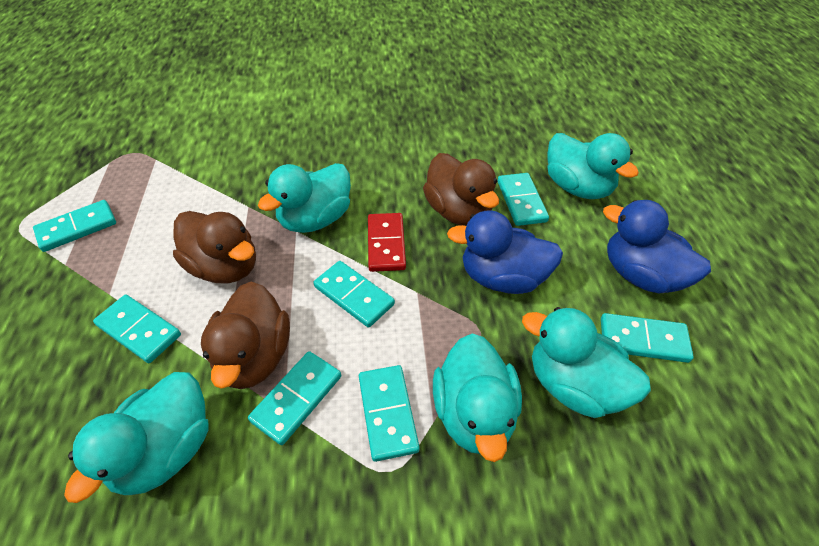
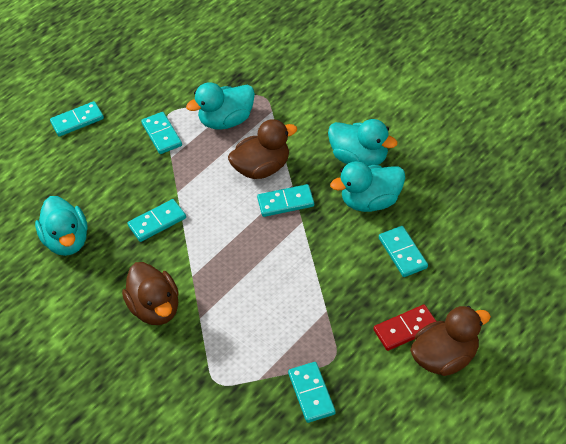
blue duck: 2 -> 0
turquoise domino: 7 -> 6
turquoise duck: 5 -> 4

